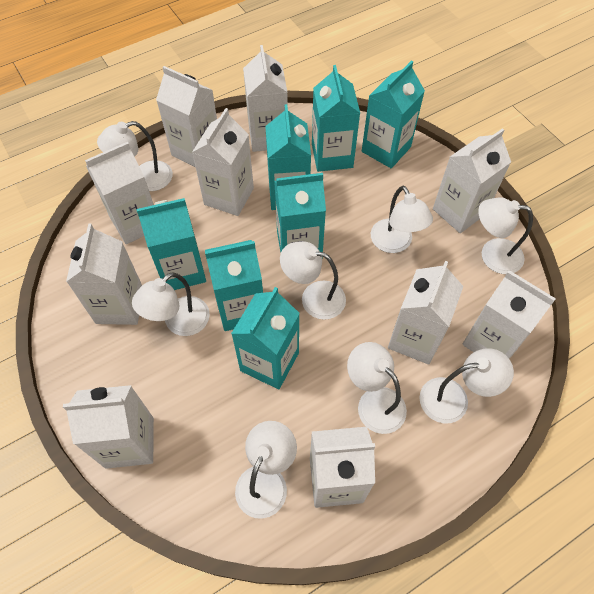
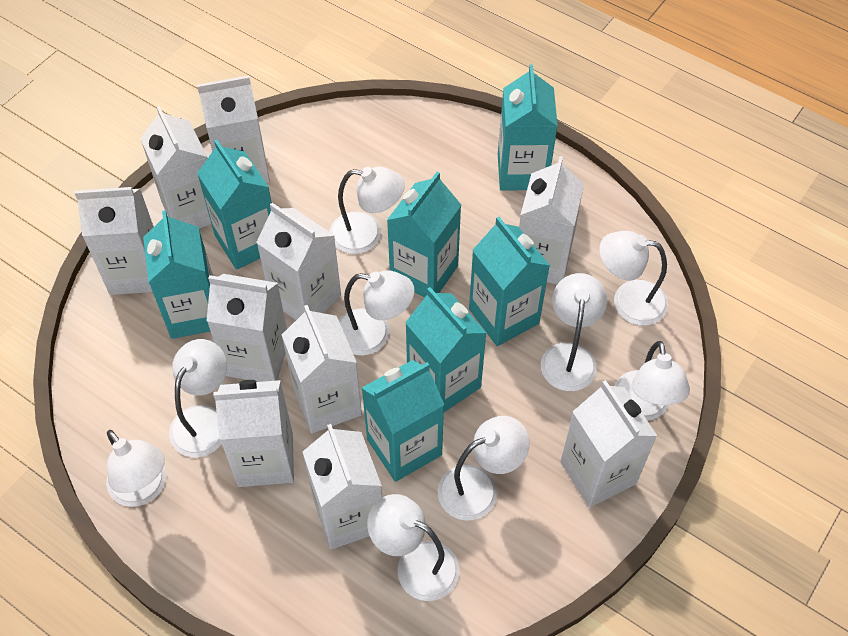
white lamp: 8 -> 9

